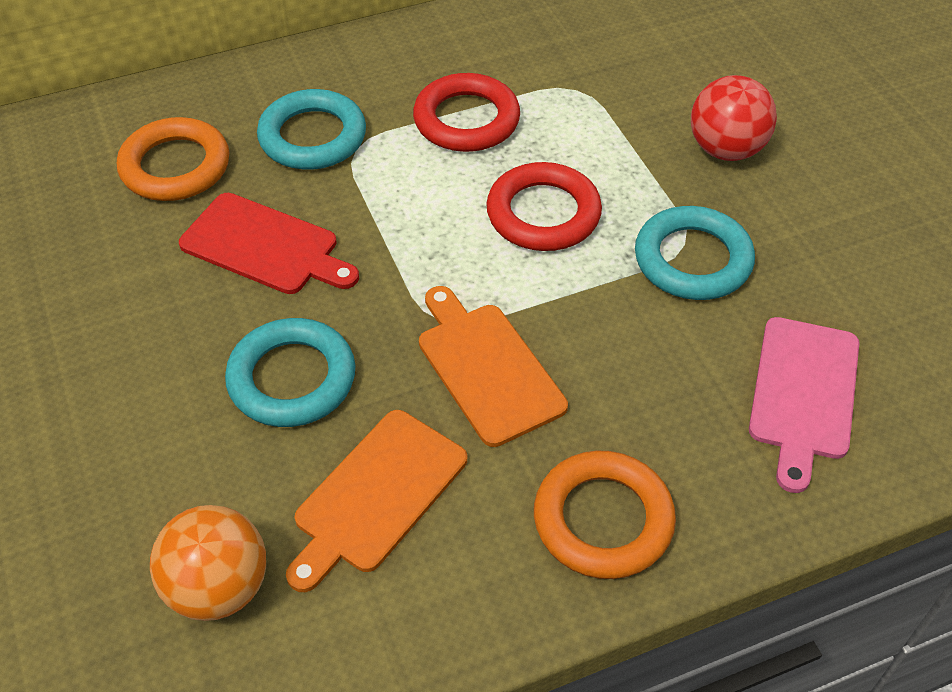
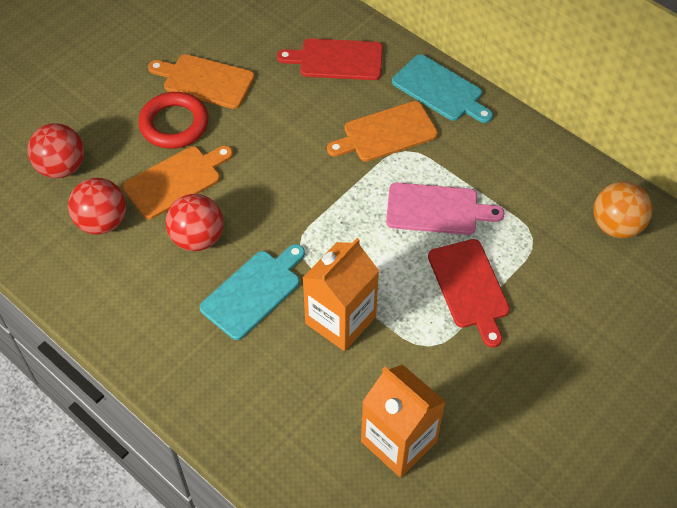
orange carton: 0 -> 2
orange cutting board: 2 -> 3
orange ring: 2 -> 0
red ball: 1 -> 3
red cutting board: 1 -> 2
red ring: 2 -> 1
turquoise cutting board: 0 -> 2
turquoise ring: 3 -> 0

